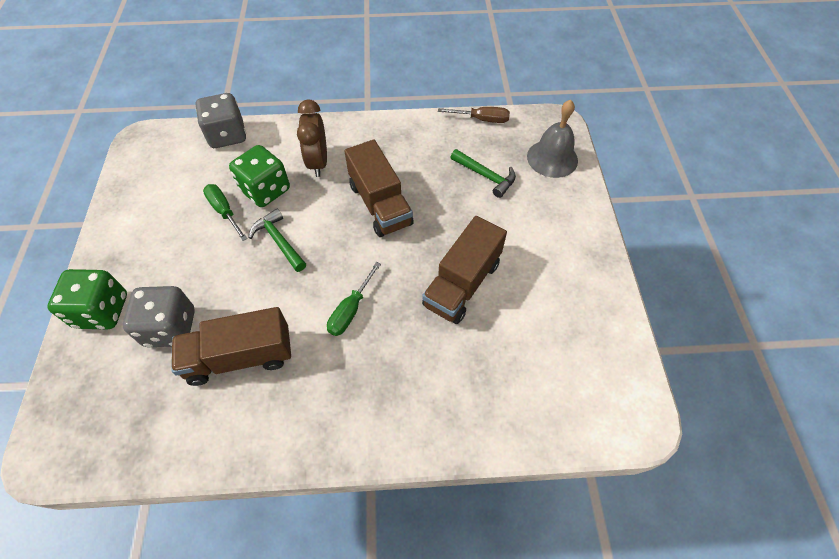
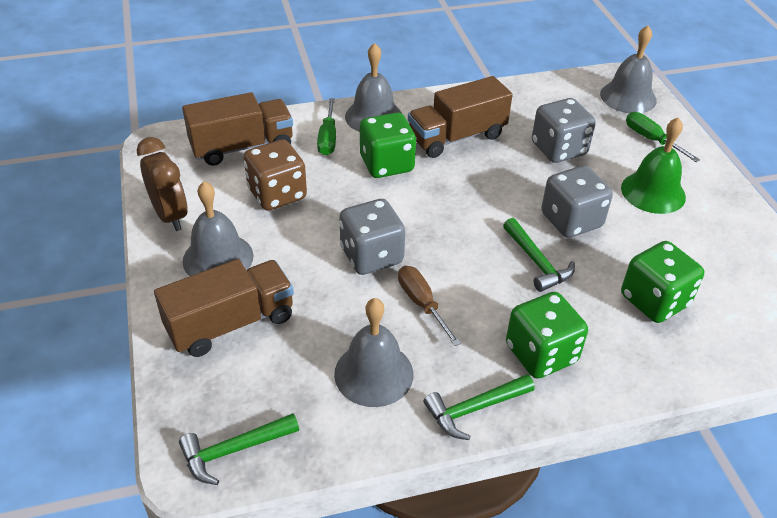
brown dice: 0 -> 1
green bell: 0 -> 1
green dice: 2 -> 3
green hammer: 2 -> 3
grey bell: 1 -> 4
grey dice: 2 -> 3

